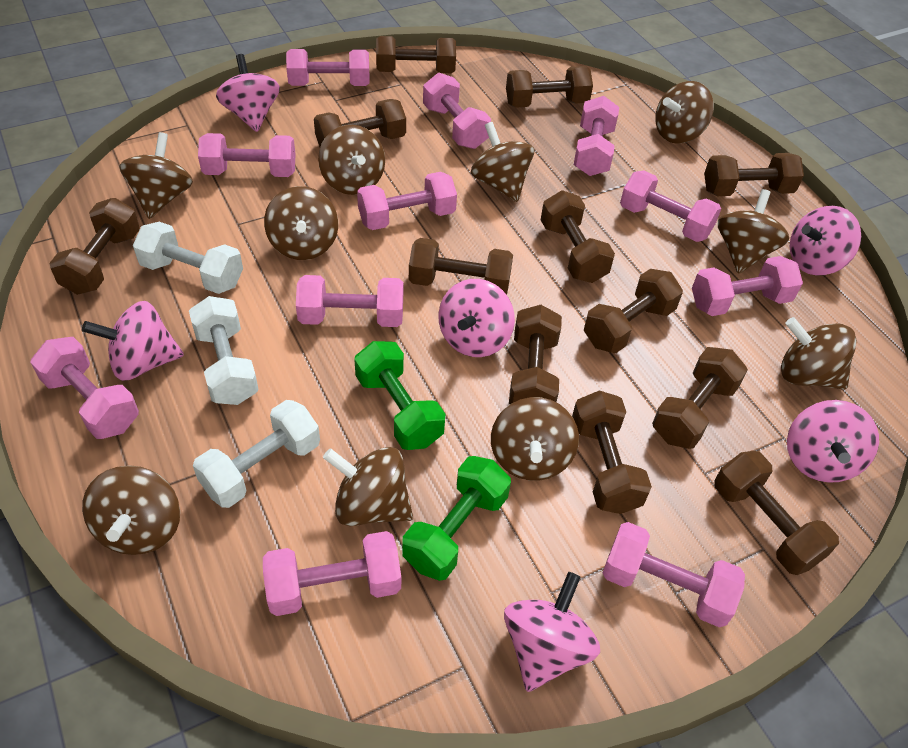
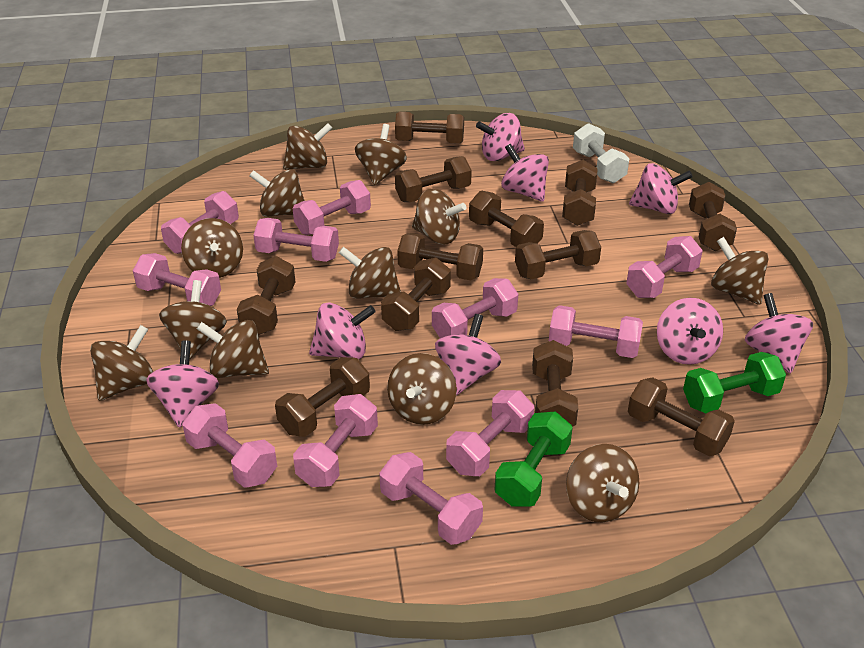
brown spinning top: 10 -> 12
pink spinning top: 6 -> 8
white dumbbell: 3 -> 1

